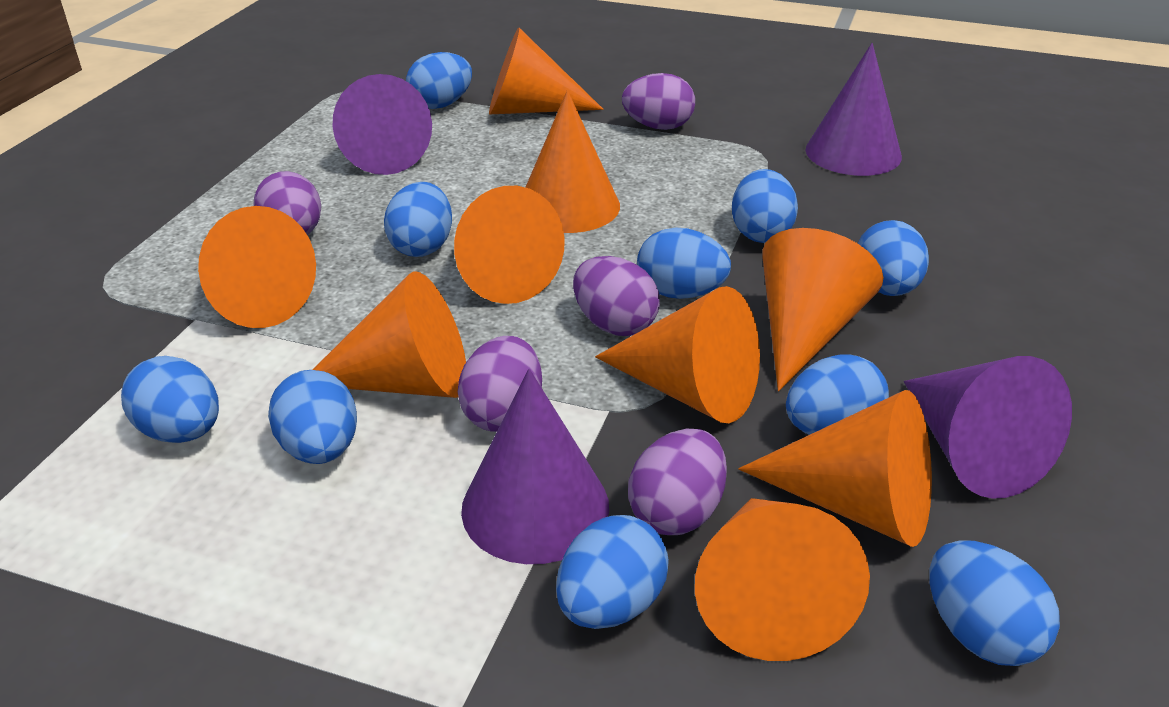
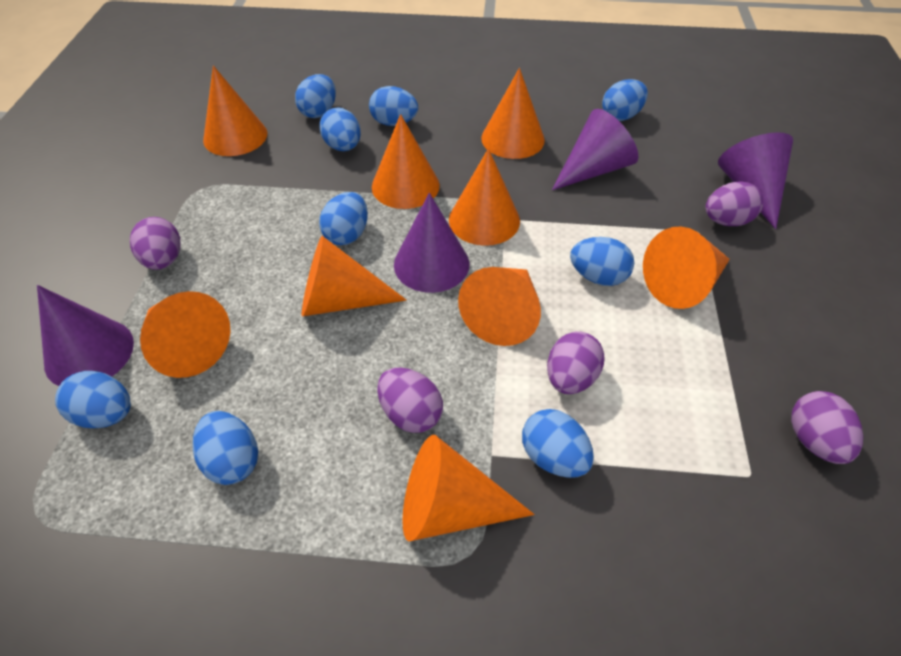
blue egg: 10 -> 9

